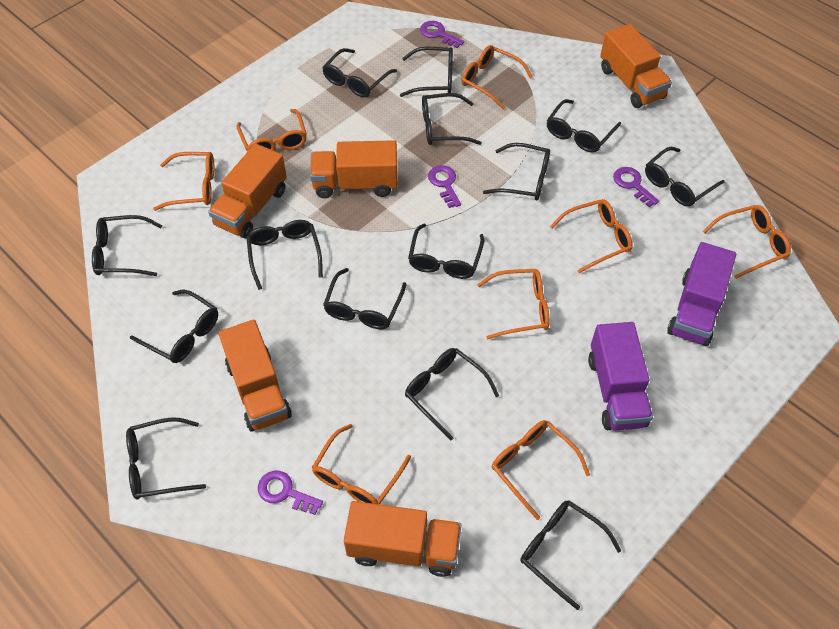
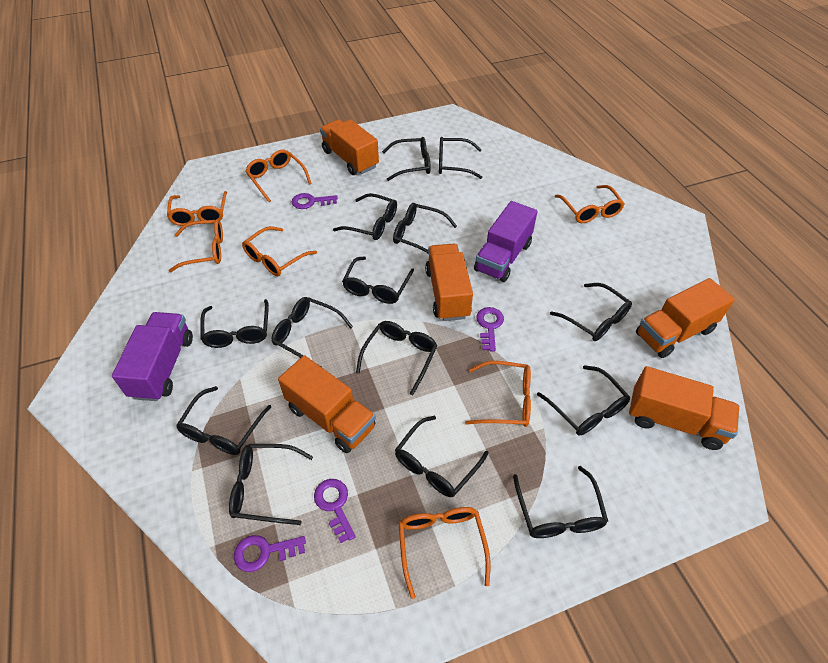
orange glasses: 8 -> 7

